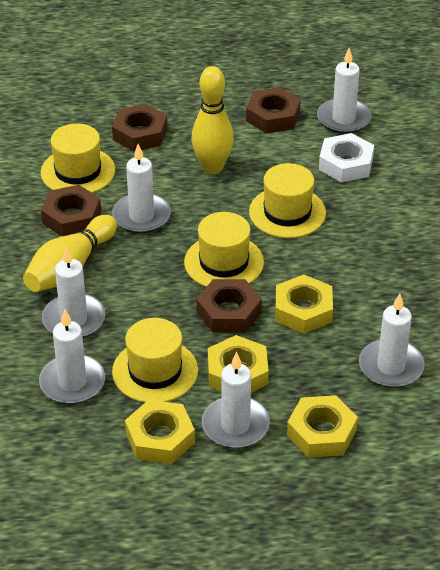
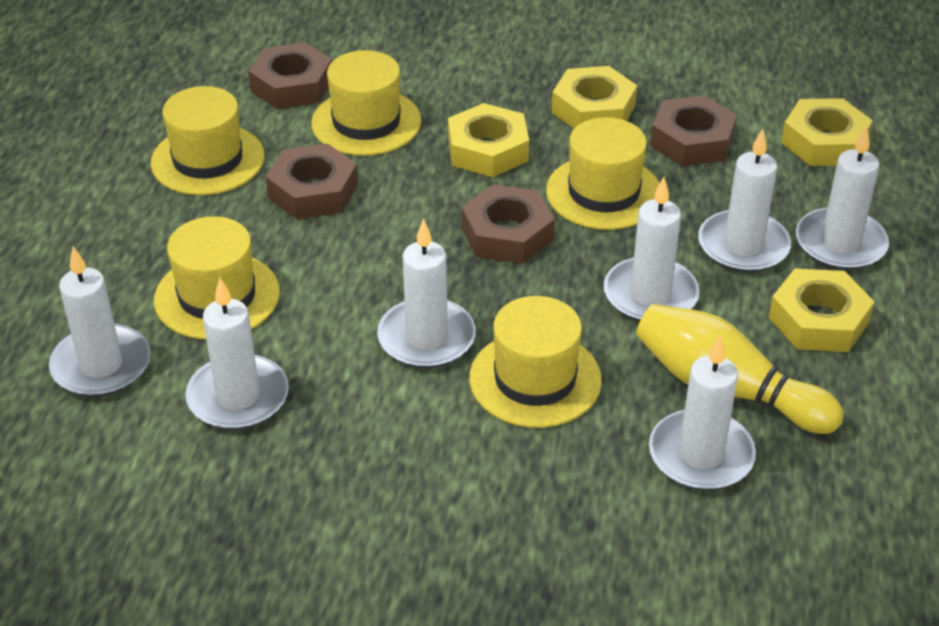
white candle: 6 -> 7
white nut: 1 -> 0
yellow bowling pin: 2 -> 1
yellow hat: 4 -> 5

